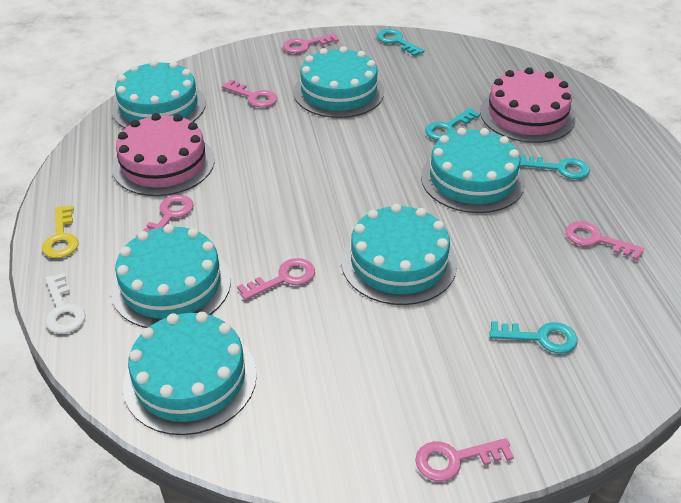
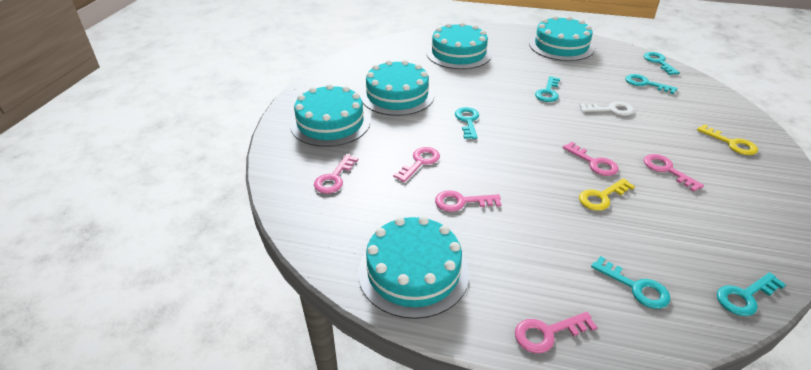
pink cake: 2 -> 0
turquoise cake: 6 -> 5
turquoise key: 4 -> 6
yellow key: 1 -> 2

